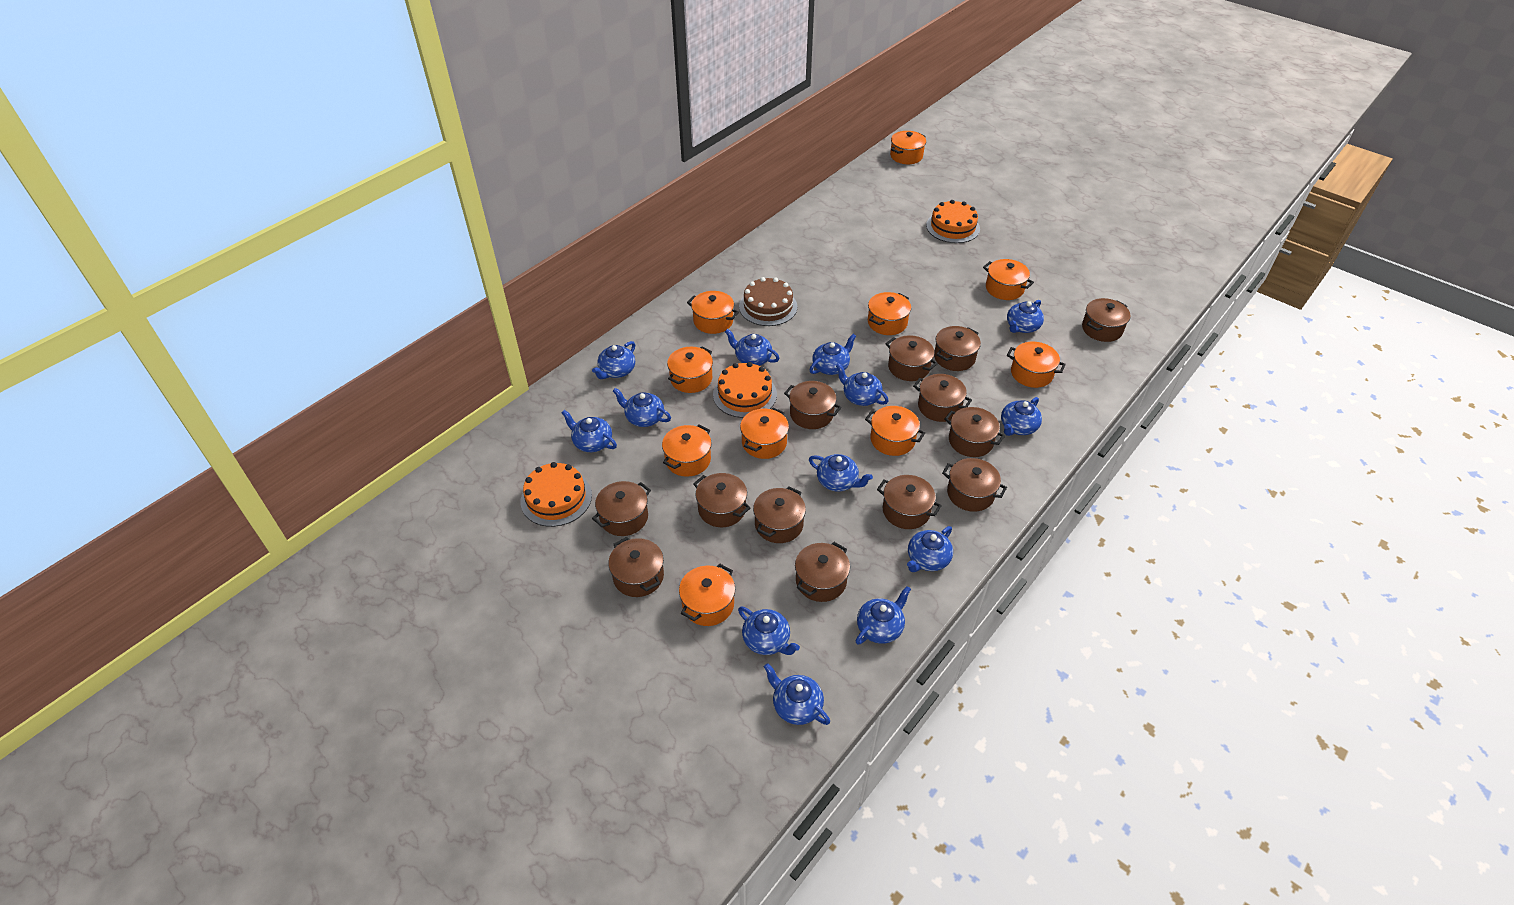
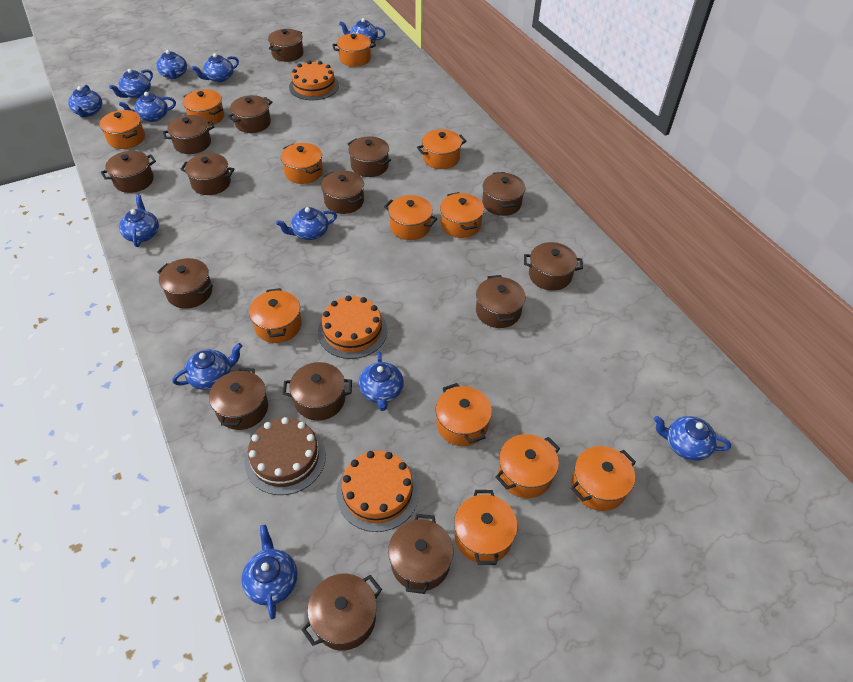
blue teapot: 13 -> 12
brown pot: 13 -> 15
orange pot: 10 -> 12

